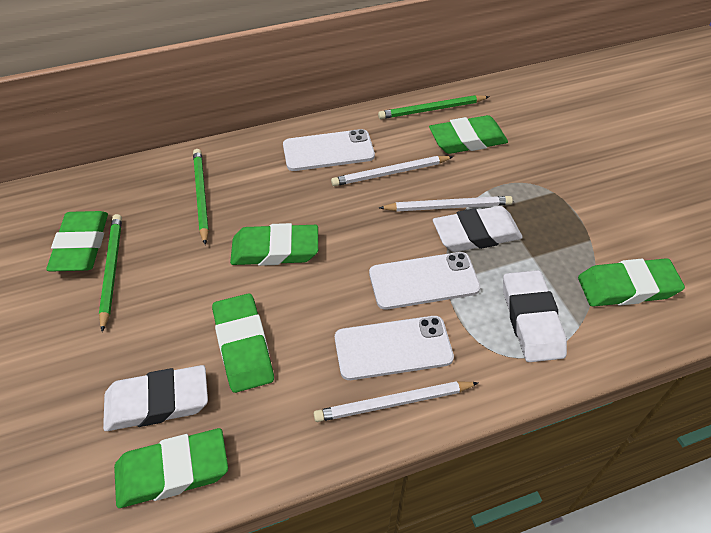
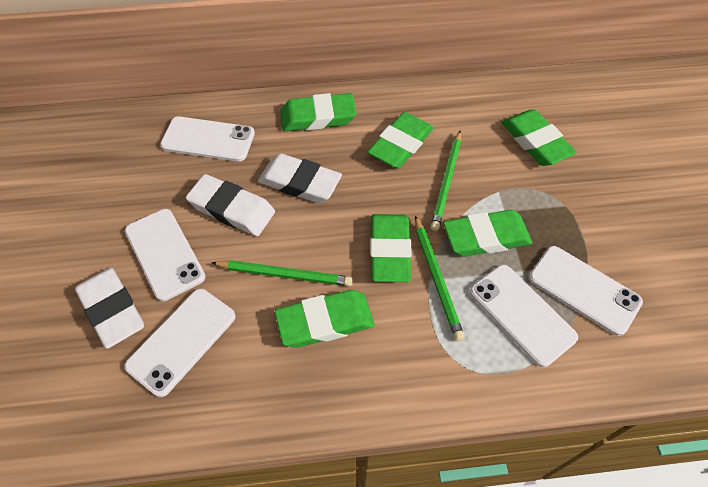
white pencil: 3 -> 0
white phone: 3 -> 5

